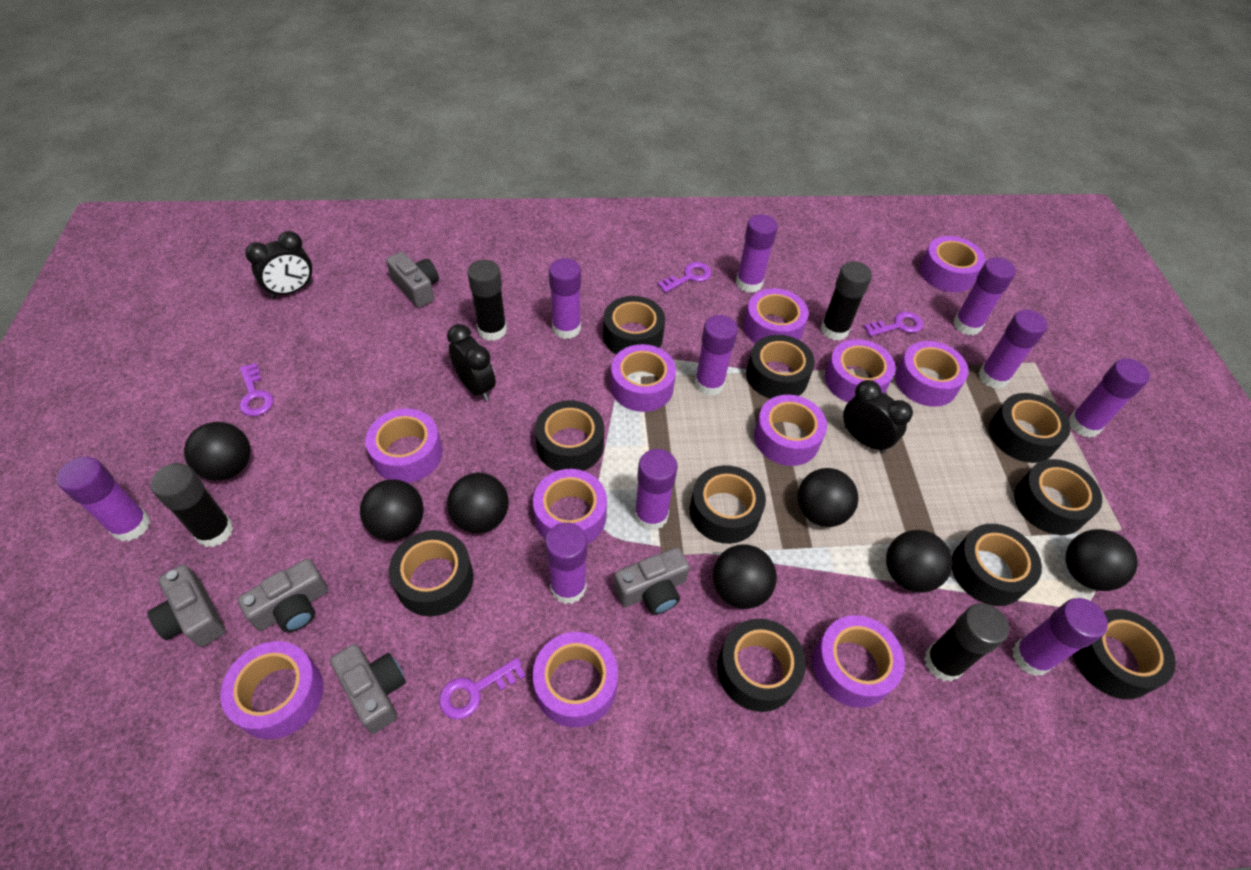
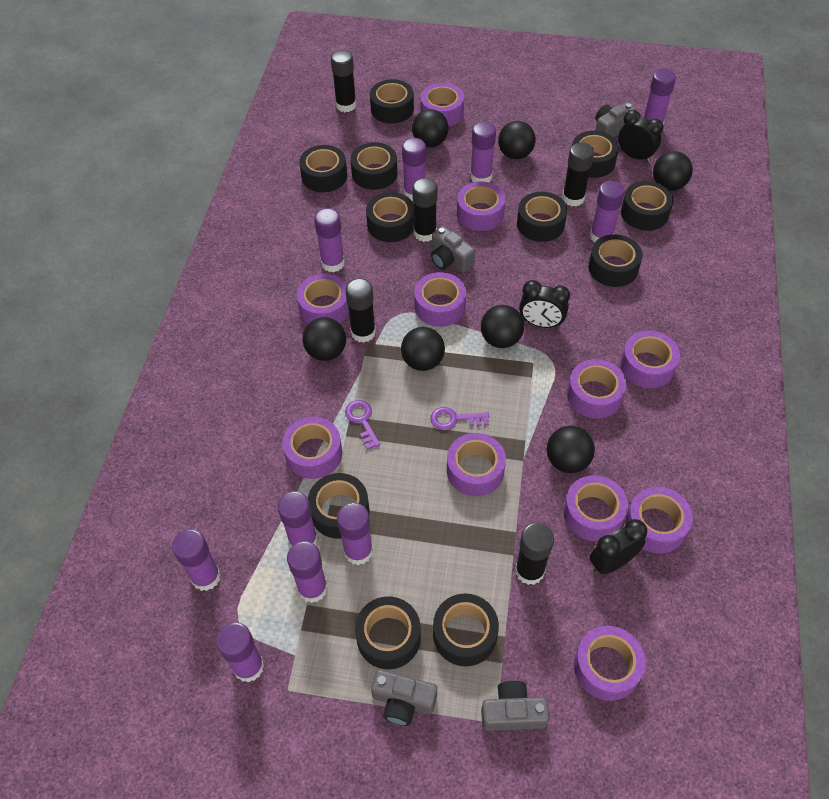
black glue stick: 4 -> 5
black tape: 10 -> 11
grey camera: 5 -> 4
purple key: 4 -> 2

